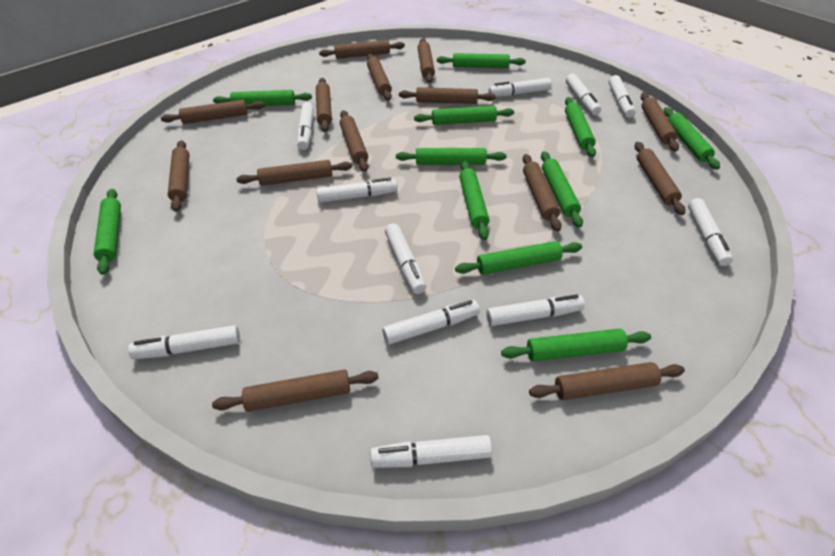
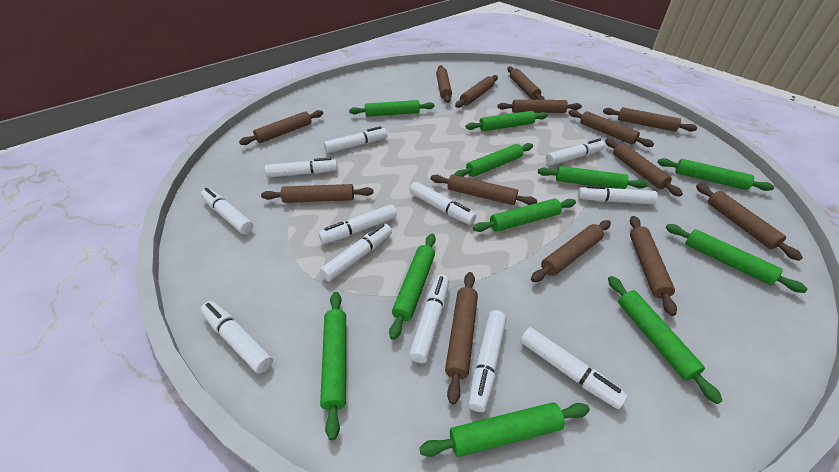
white marker: 11 -> 12

